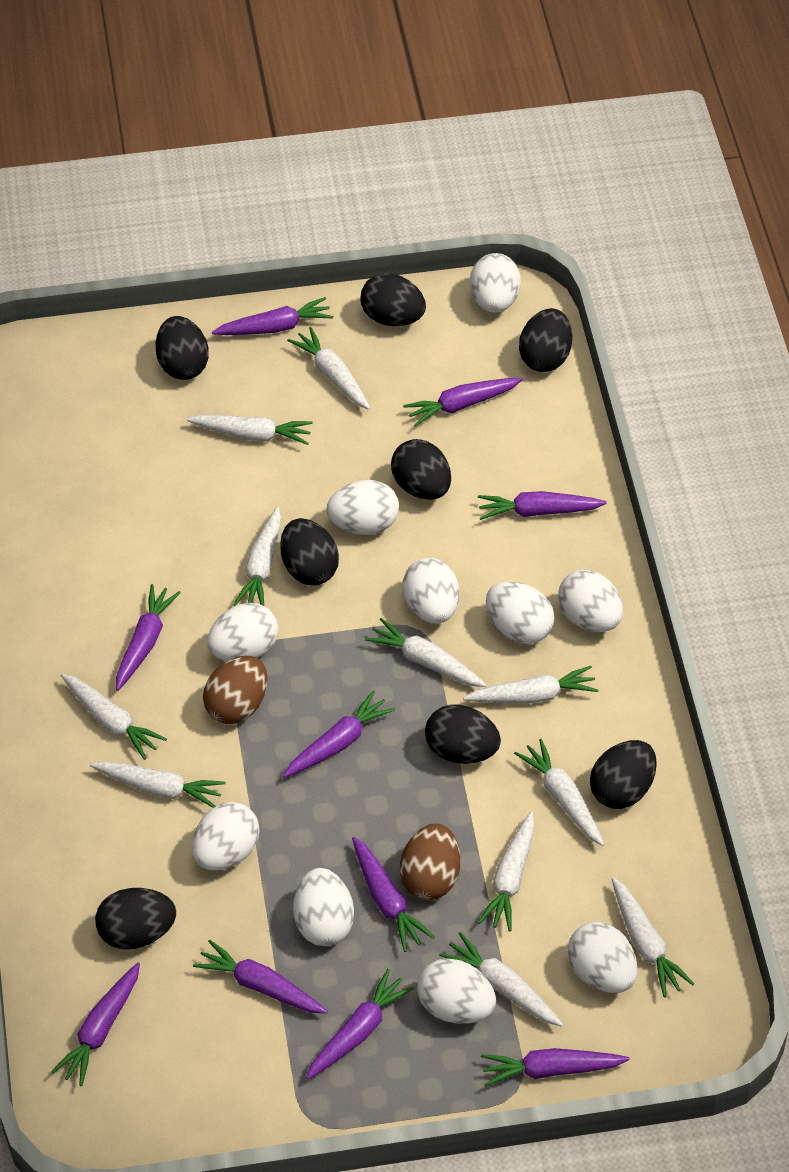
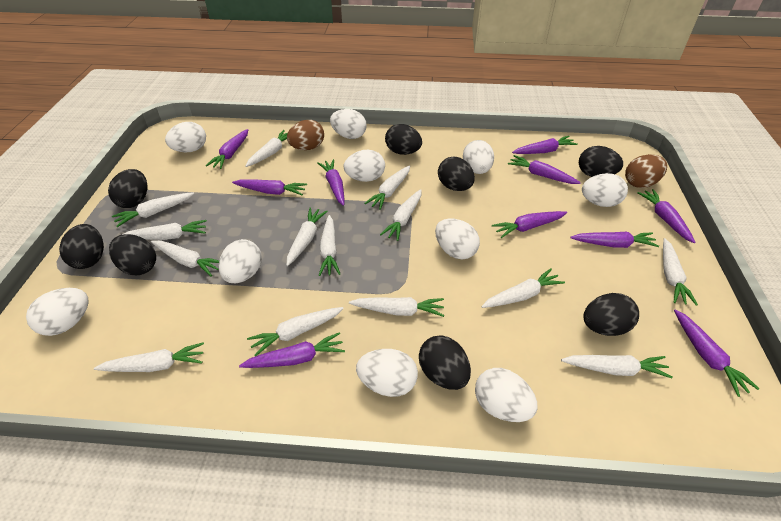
white carrot: 11 -> 14

